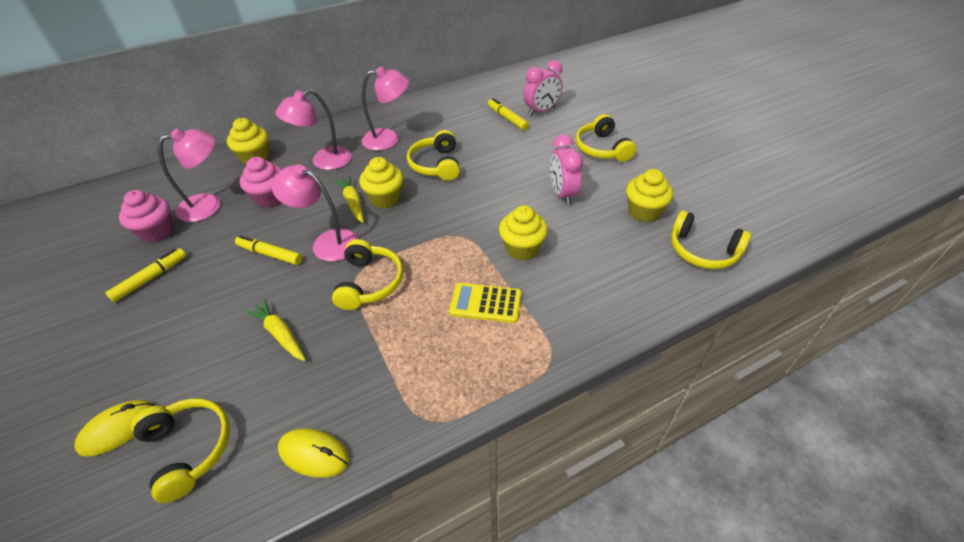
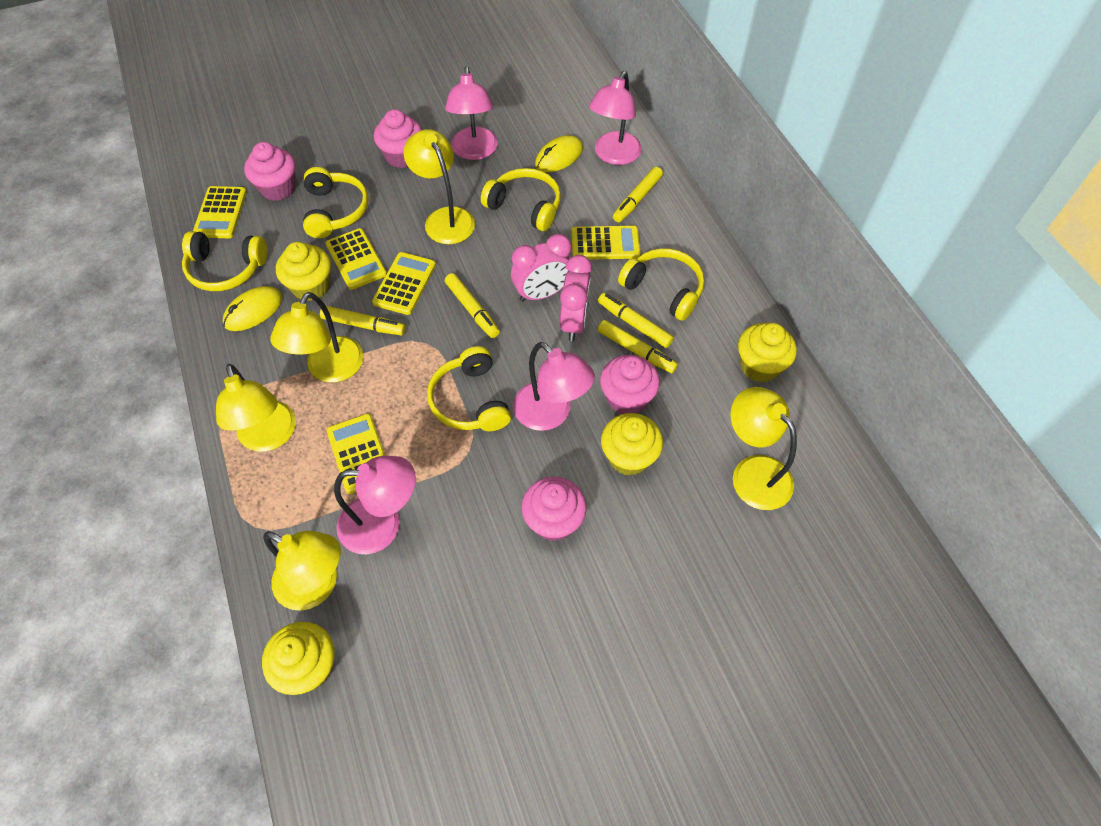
pink cupcake: 2 -> 4
yellow calculator: 1 -> 5
yellow carrot: 2 -> 0
yellow lamp: 0 -> 5
yellow marker: 3 -> 5

